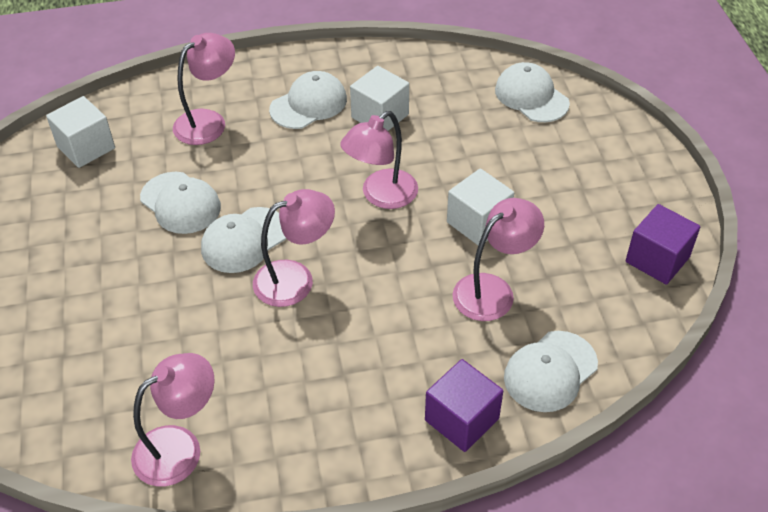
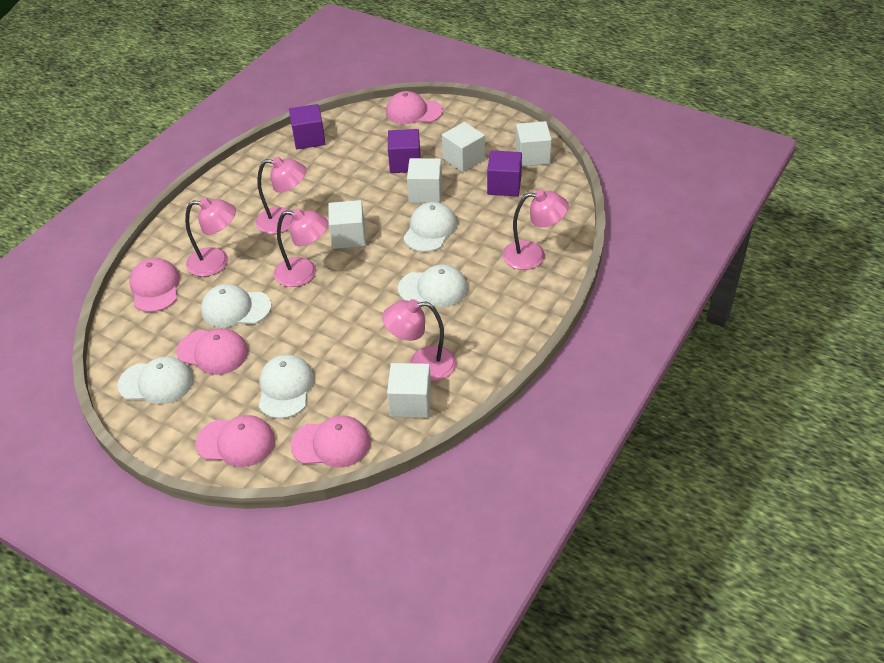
pink cap: 0 -> 5
purple cube: 2 -> 3
white cube: 3 -> 5

